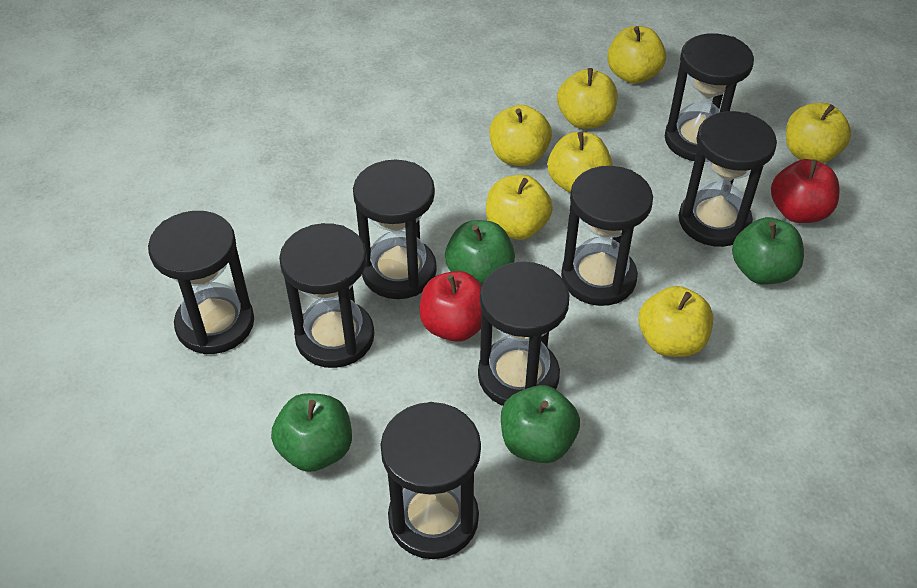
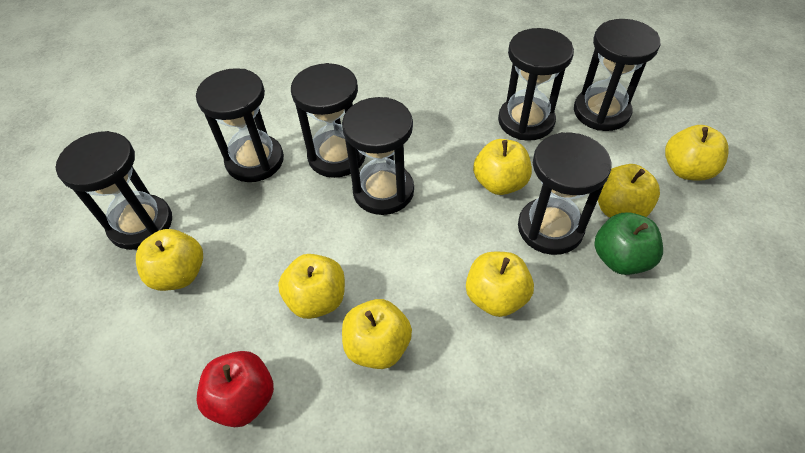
black hourglass: 8 -> 7
green apple: 4 -> 1
red apple: 2 -> 1

